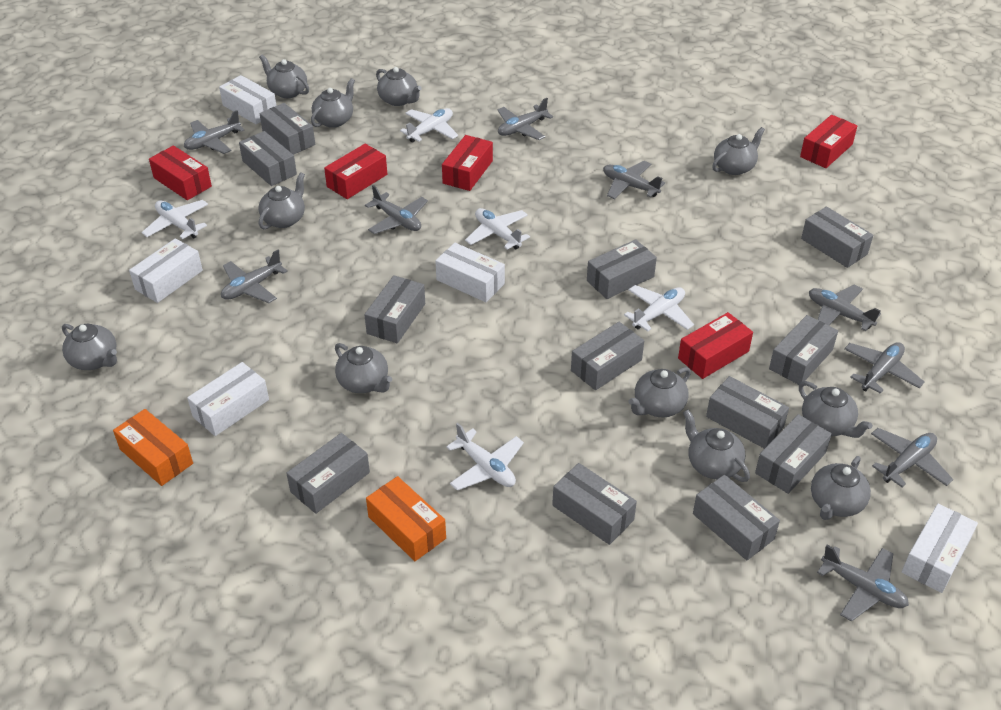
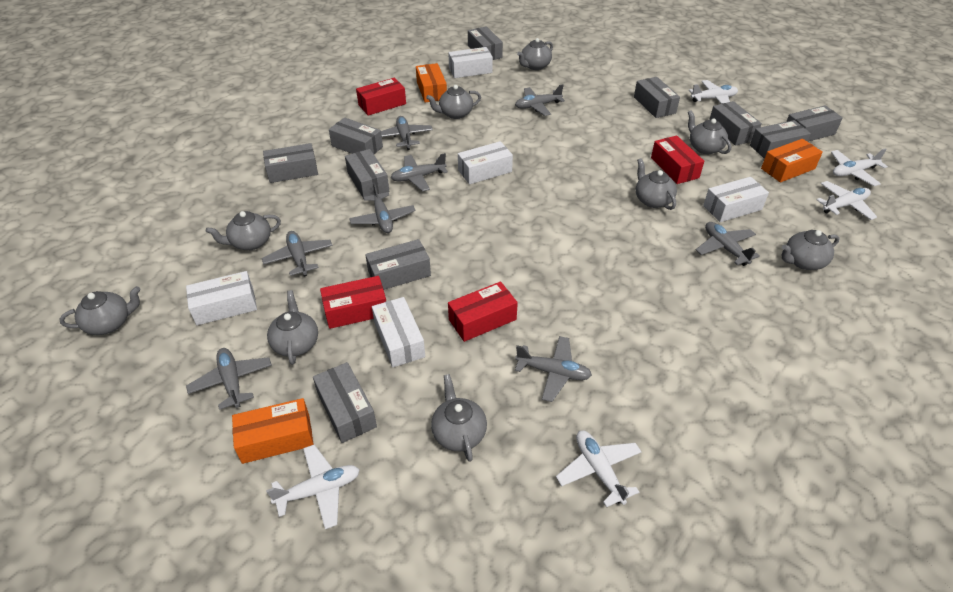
grey box: 12 -> 10
grey plane: 9 -> 8
grey teapot: 11 -> 9
orange box: 2 -> 3
red box: 5 -> 4

